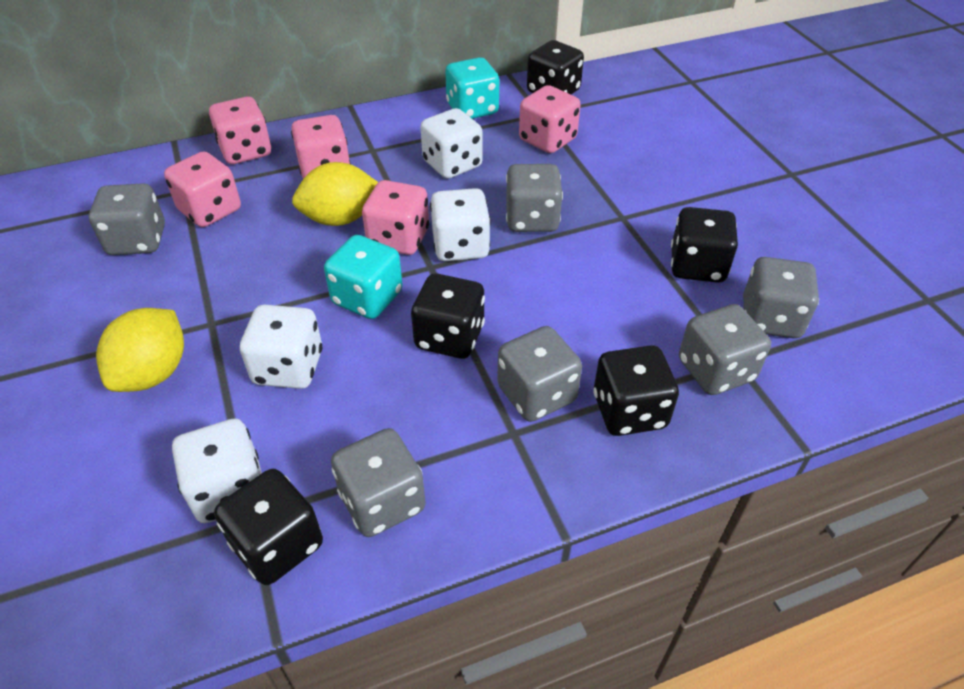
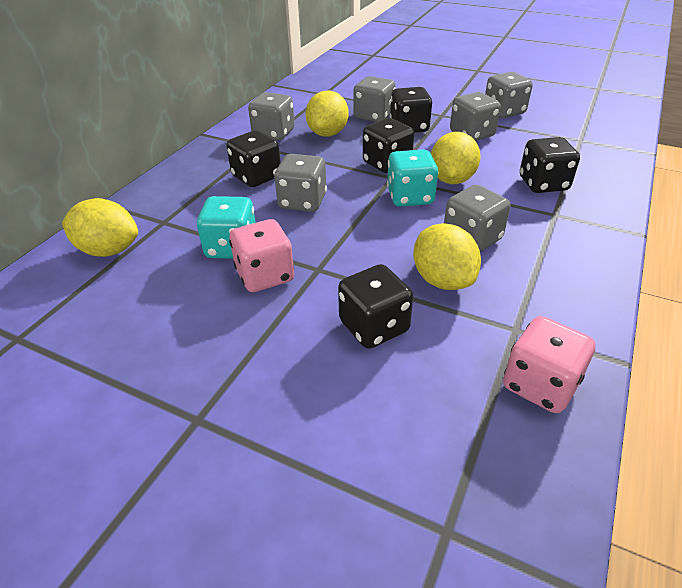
pink dice: 5 -> 2
white dice: 4 -> 0
yellow lemon: 2 -> 4

